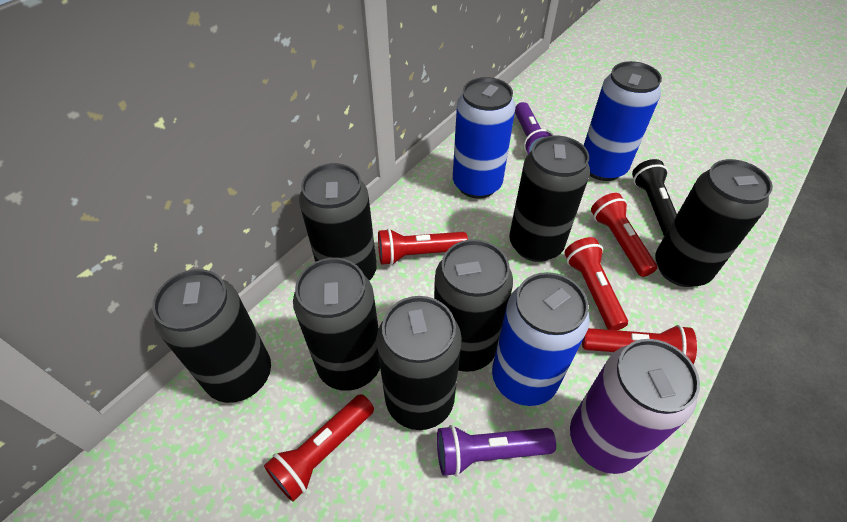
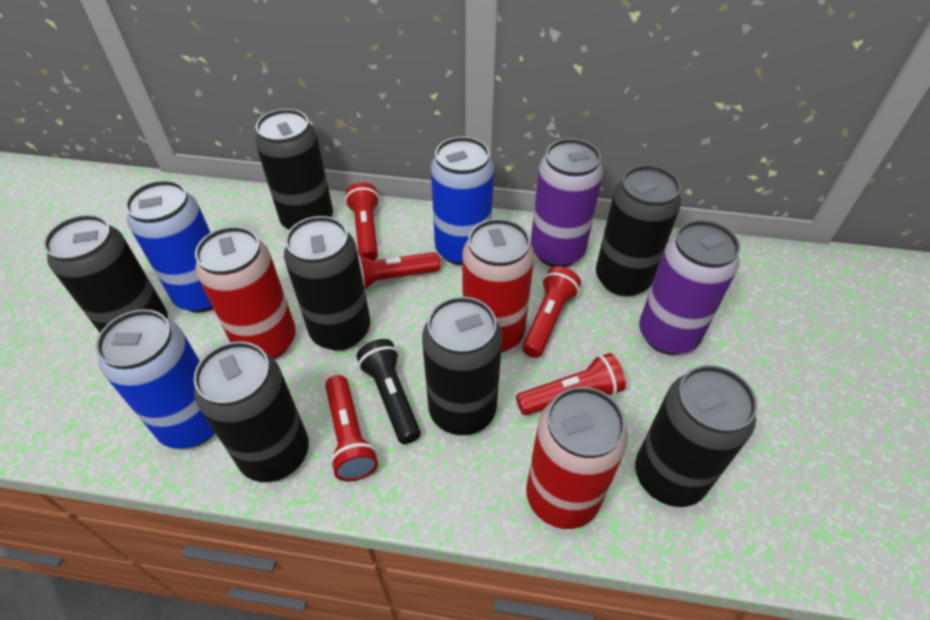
purple can: 1 -> 2
purple flashlight: 2 -> 0
red can: 0 -> 3

